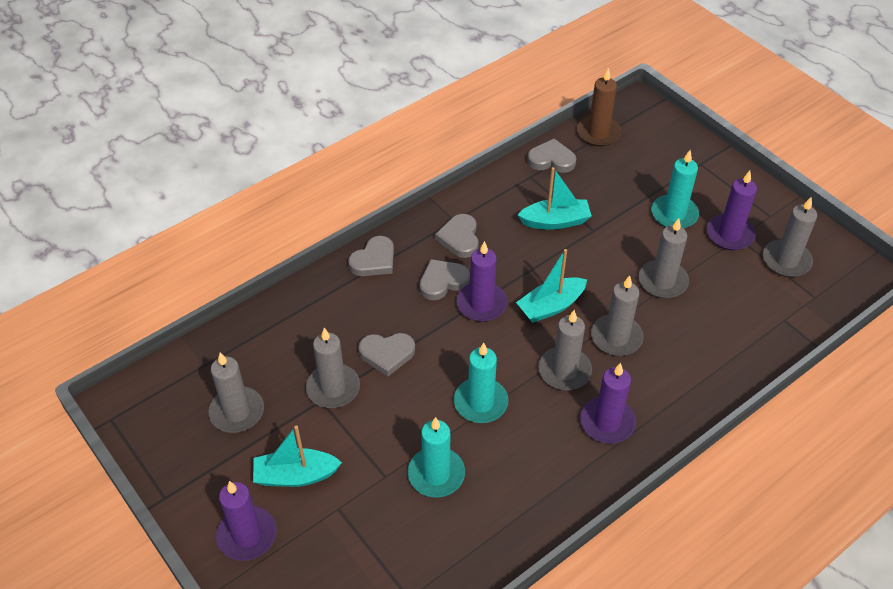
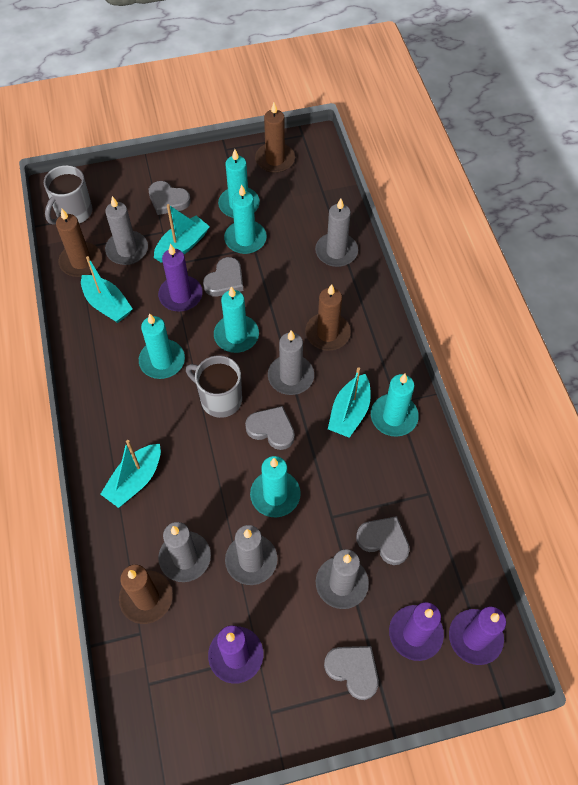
brown candle: 1 -> 4
grey mug: 0 -> 2
turquoise boat: 3 -> 4
turquoise candle: 3 -> 6

